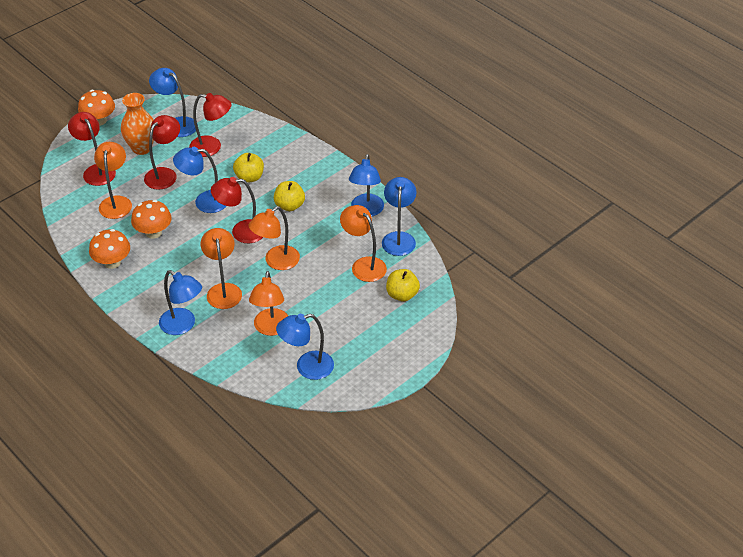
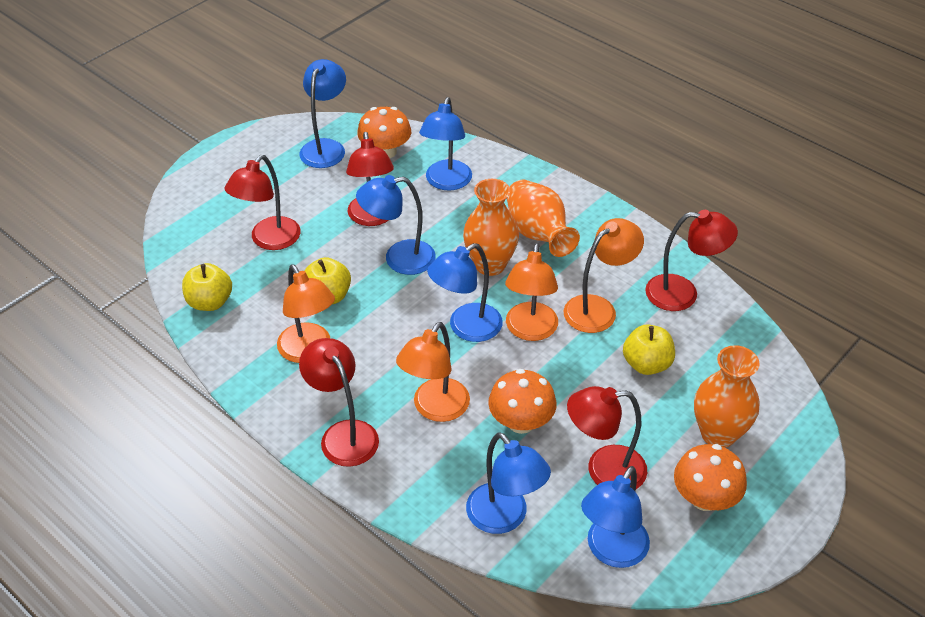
orange lamp: 5 -> 4
orange vase: 1 -> 3
red lamp: 4 -> 5

